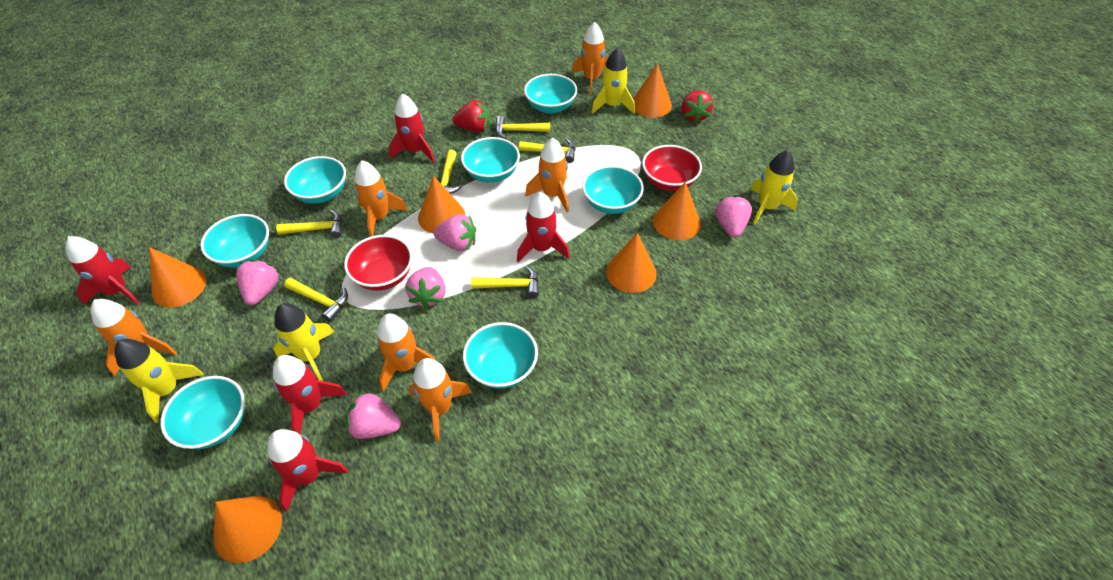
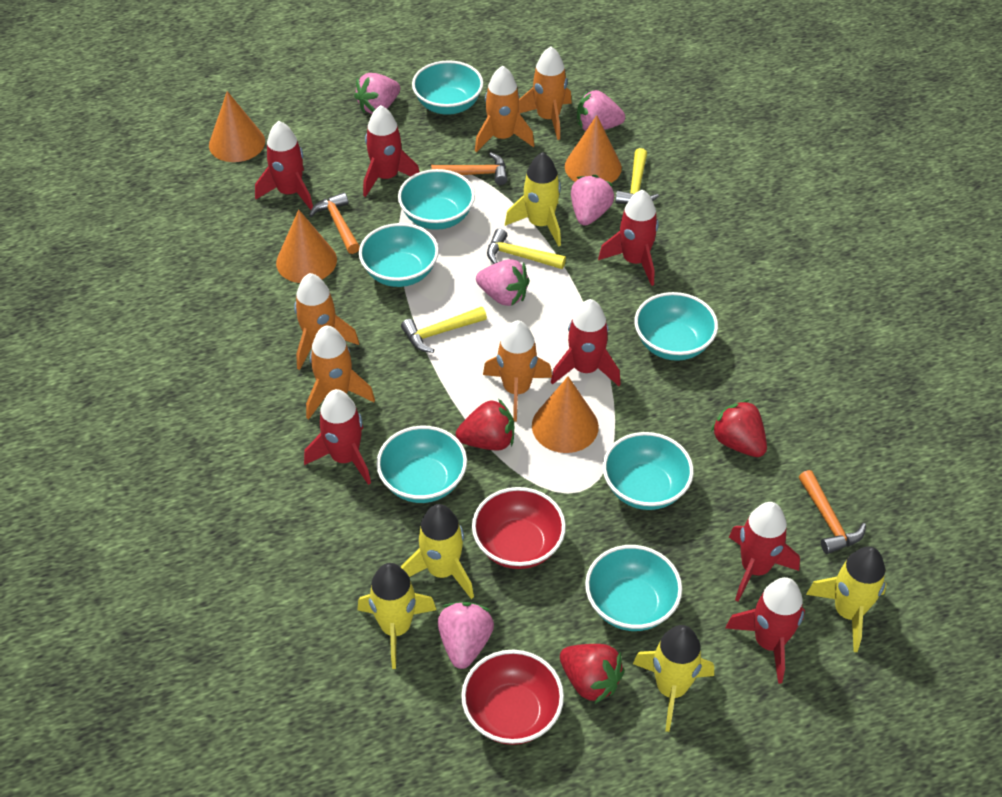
orange cone: 6 -> 4
orange hammer: 0 -> 3
orange rocket: 6 -> 5
red rocket: 5 -> 7
red strawberry: 2 -> 3
yellow hammer: 6 -> 3
yellow rocket: 4 -> 5

